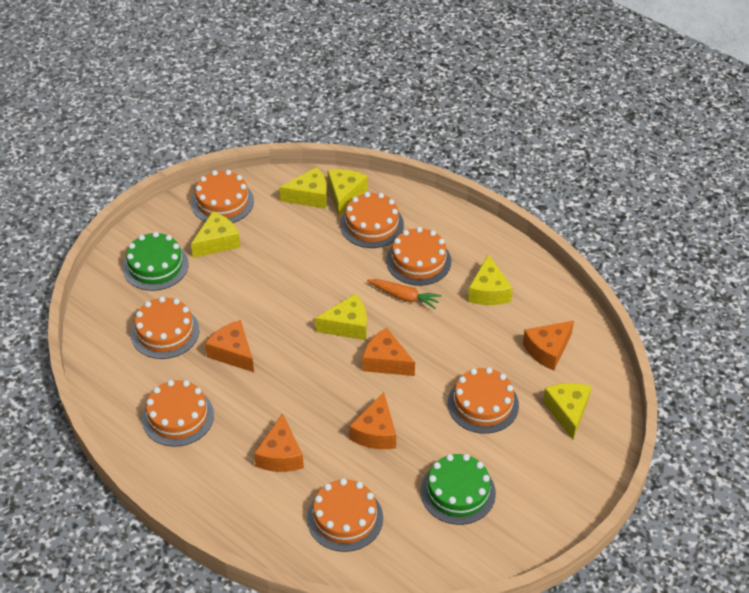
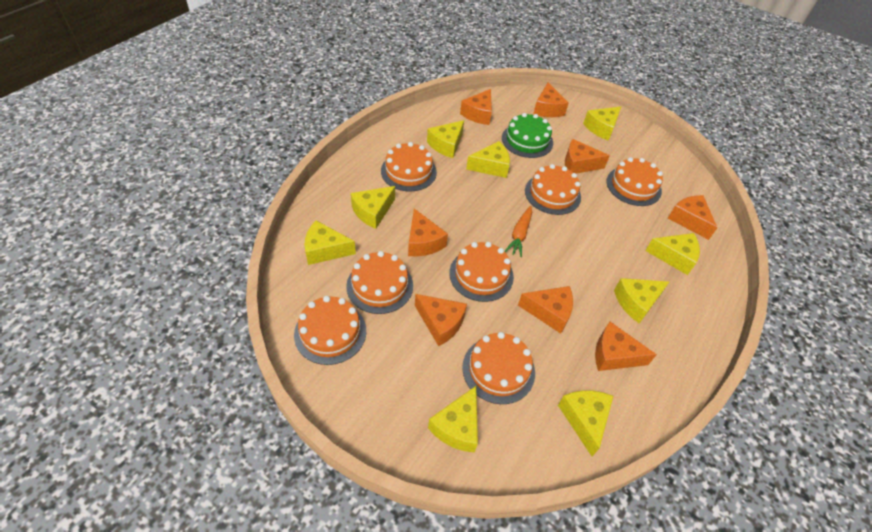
green cake: 2 -> 1
orange cheese: 5 -> 8
yellow cheese: 6 -> 9

